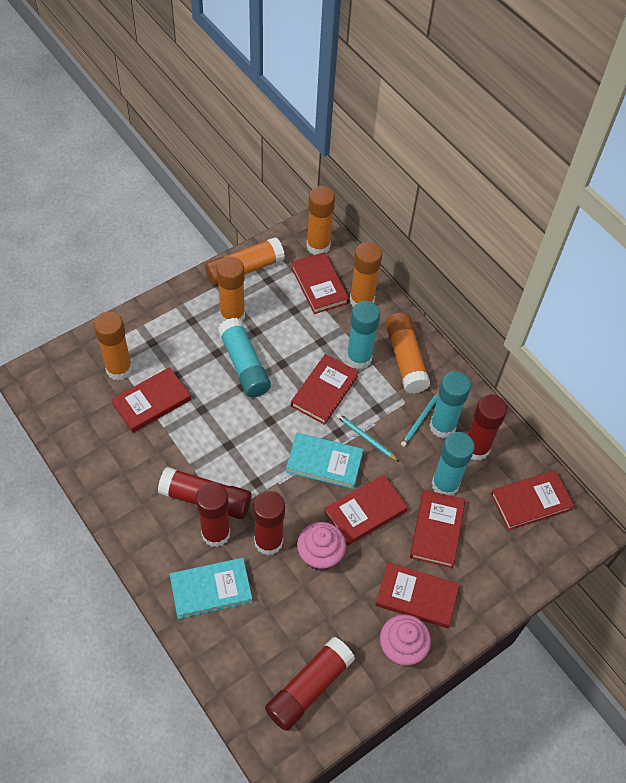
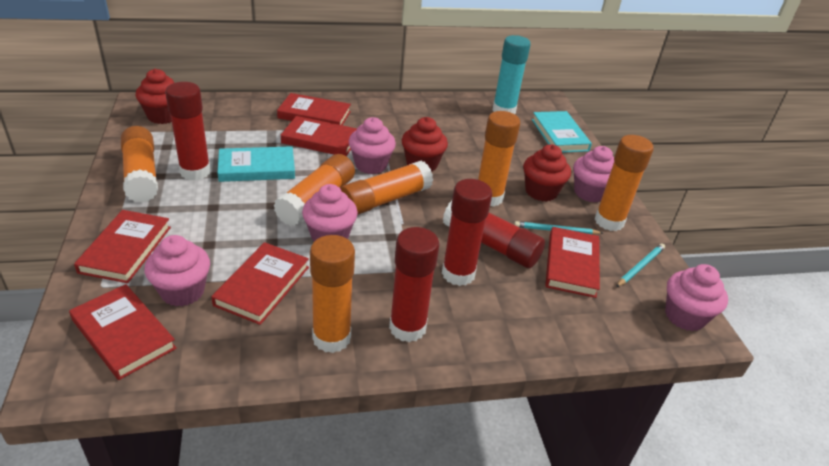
pink cupcake: 2 -> 5
red book: 7 -> 6
red cupcake: 0 -> 3
red glue stick: 5 -> 4
turquoise glue stick: 4 -> 1

